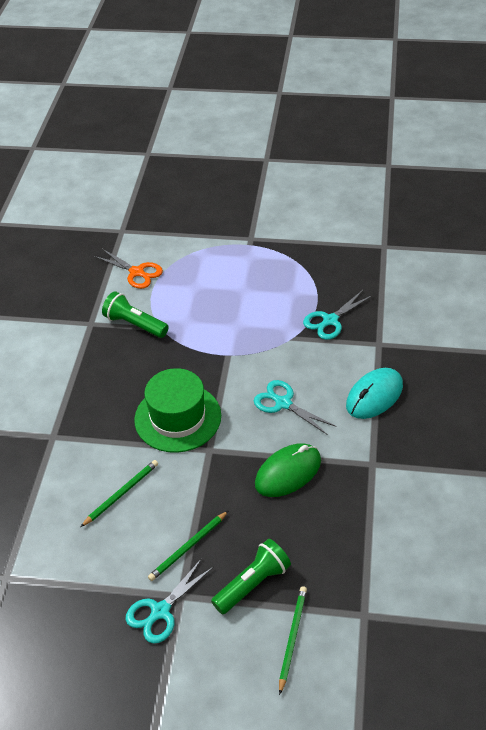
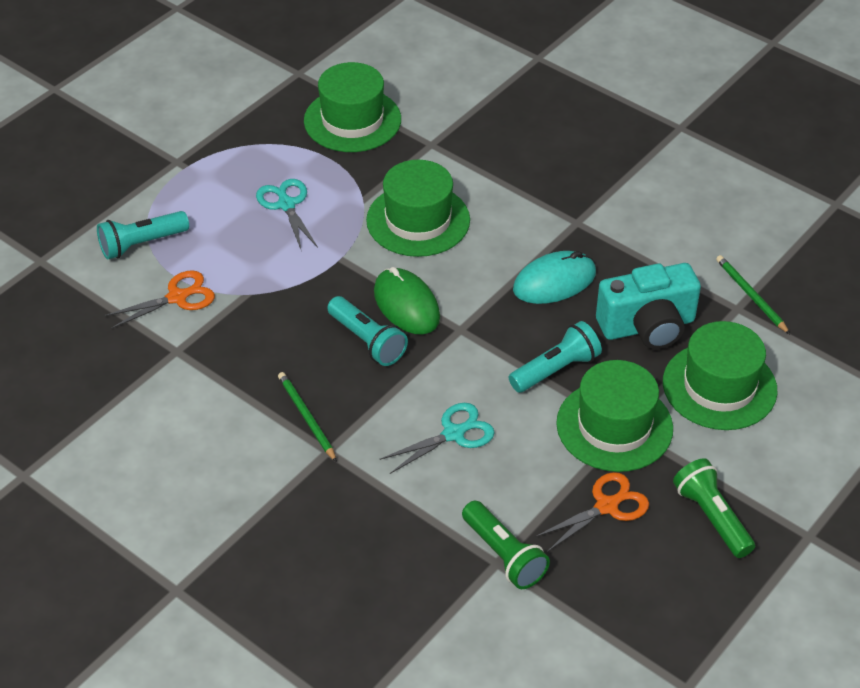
green hat: 1 -> 4
green pencil: 3 -> 2
orange scissors: 1 -> 2
turquoise camera: 0 -> 1
turquoise flashlight: 0 -> 3
turquoise scissors: 3 -> 2

